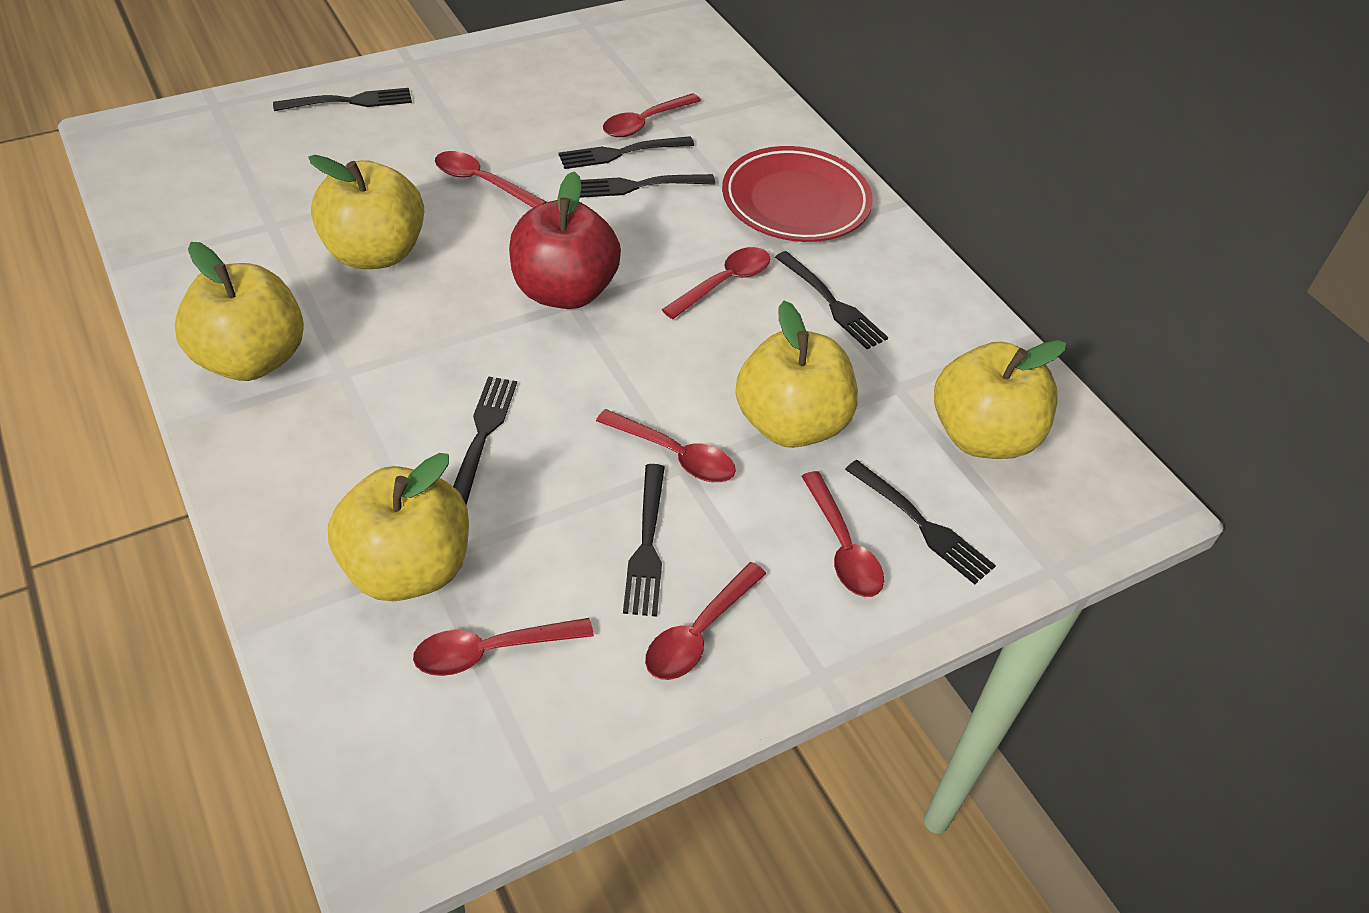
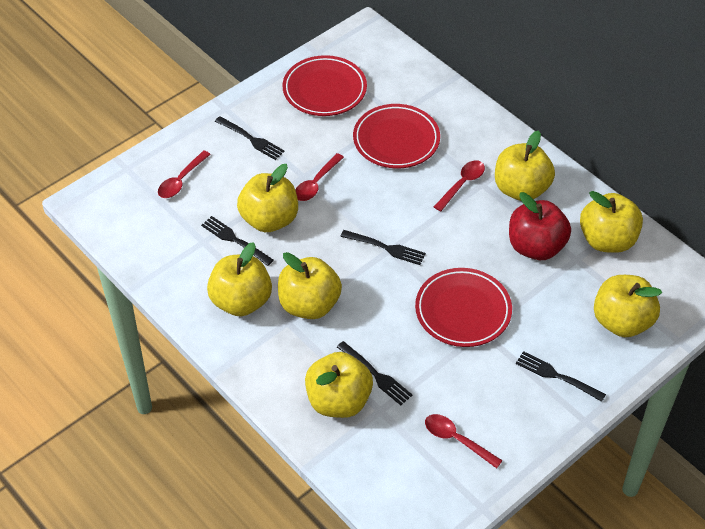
black fork: 7 -> 5
red plate: 1 -> 3
red spoon: 7 -> 4
yellow apple: 5 -> 7

